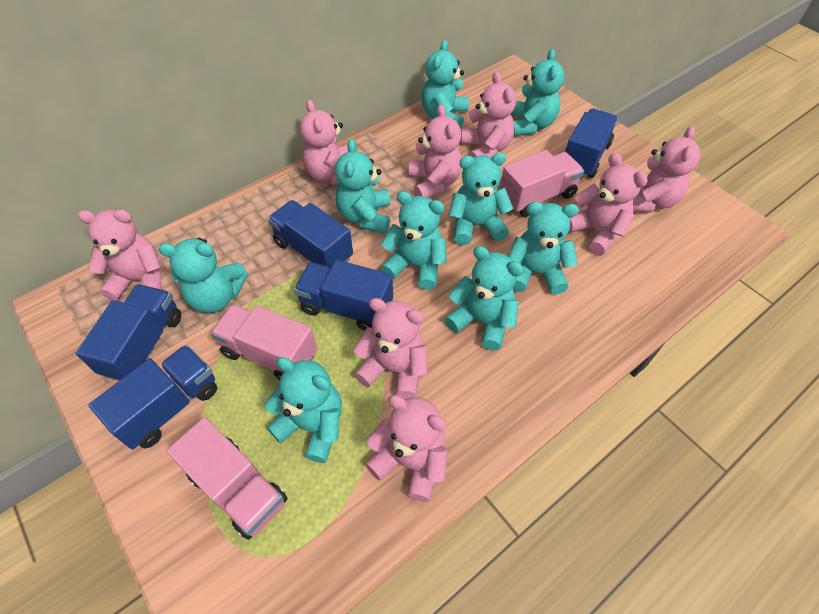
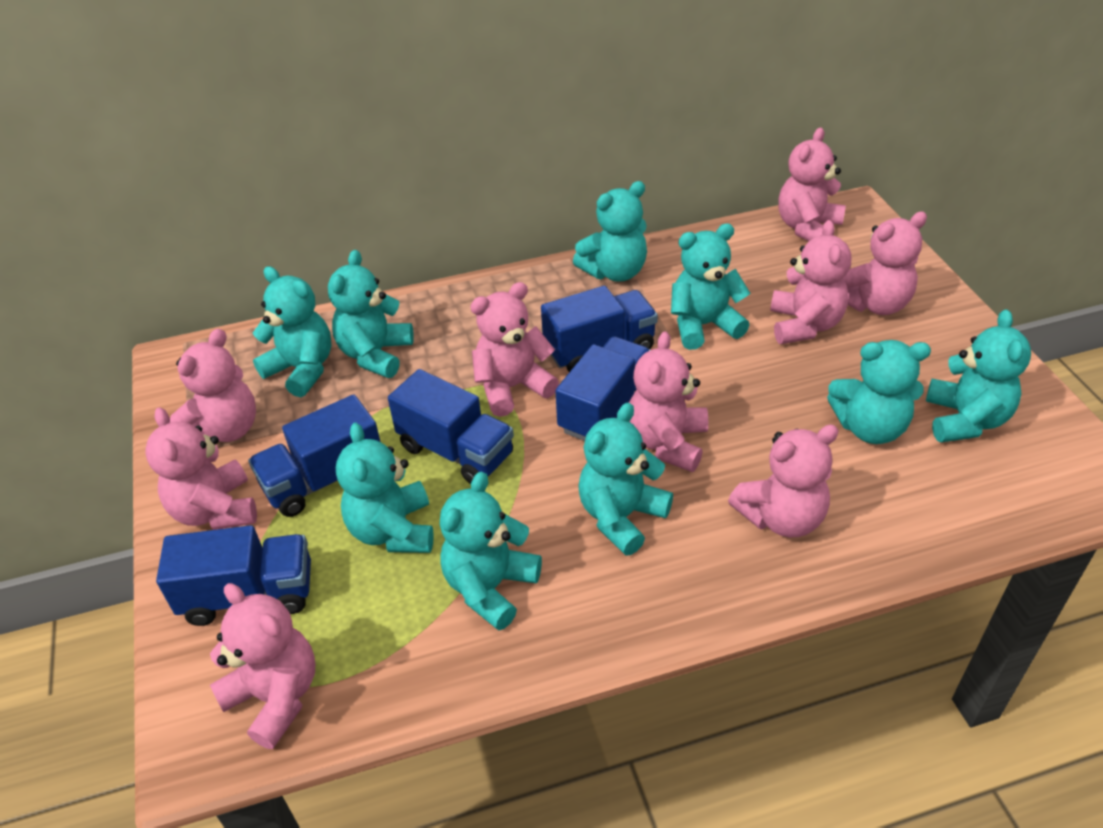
pink teddy bear: 8 -> 9
pink truck: 3 -> 0

